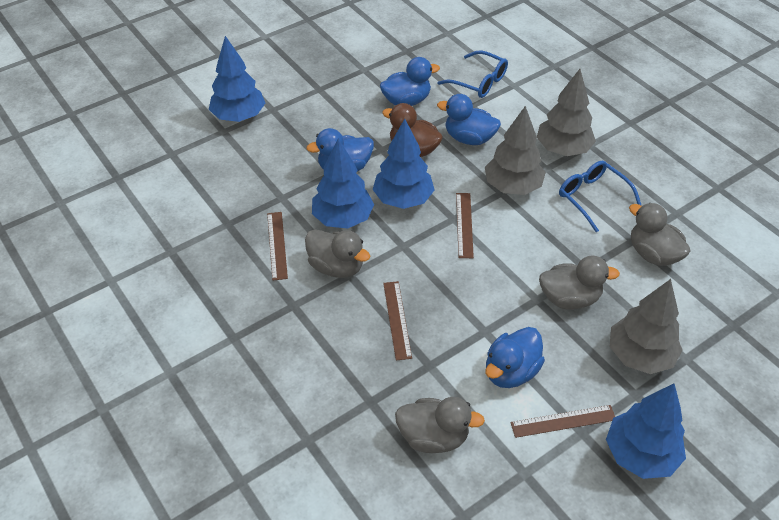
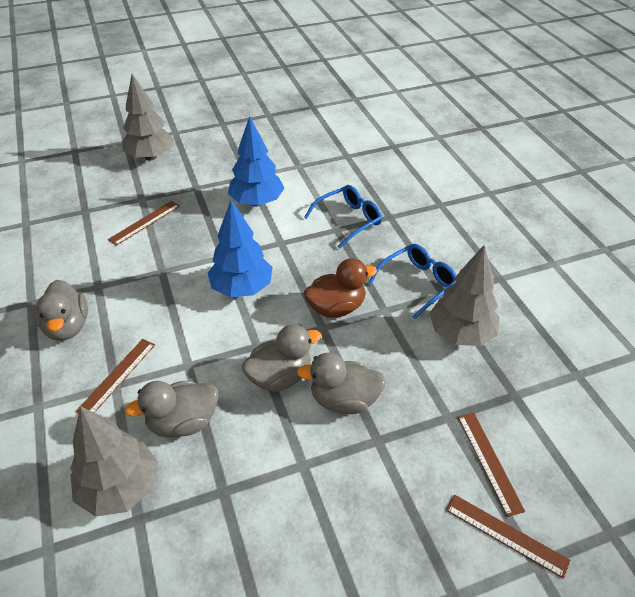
blue duck: 4 -> 0
blue tree: 4 -> 2

